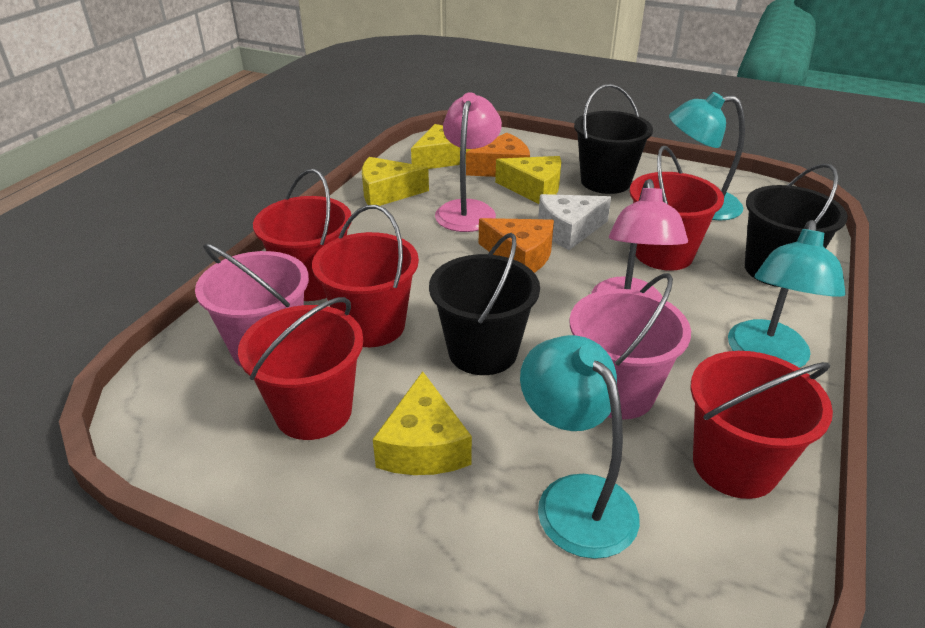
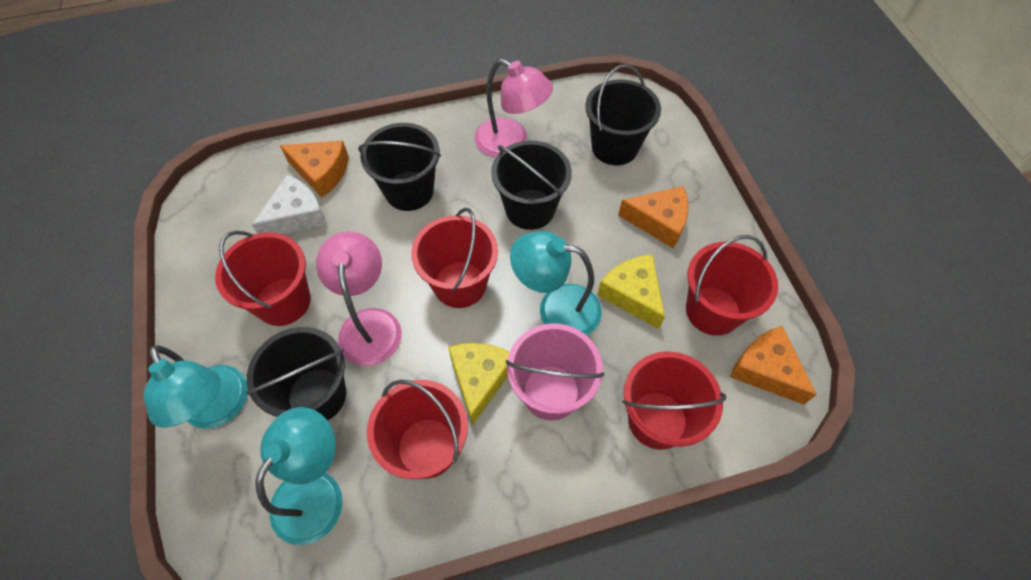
black bucket: 3 -> 4
orange cheese: 2 -> 3
pink bucket: 2 -> 1
yellow cheese: 4 -> 2

